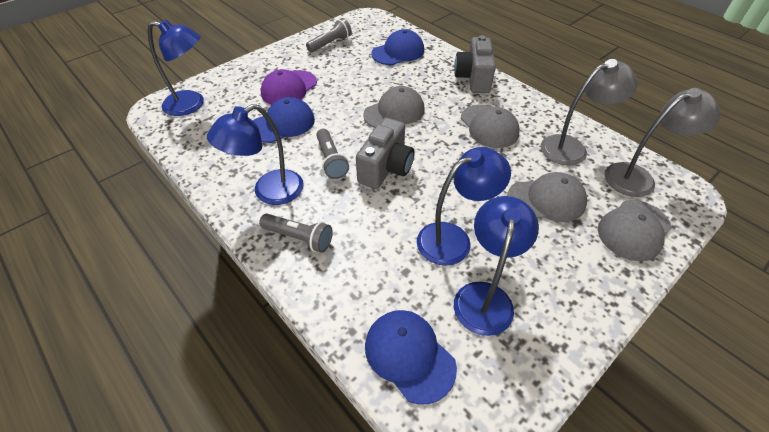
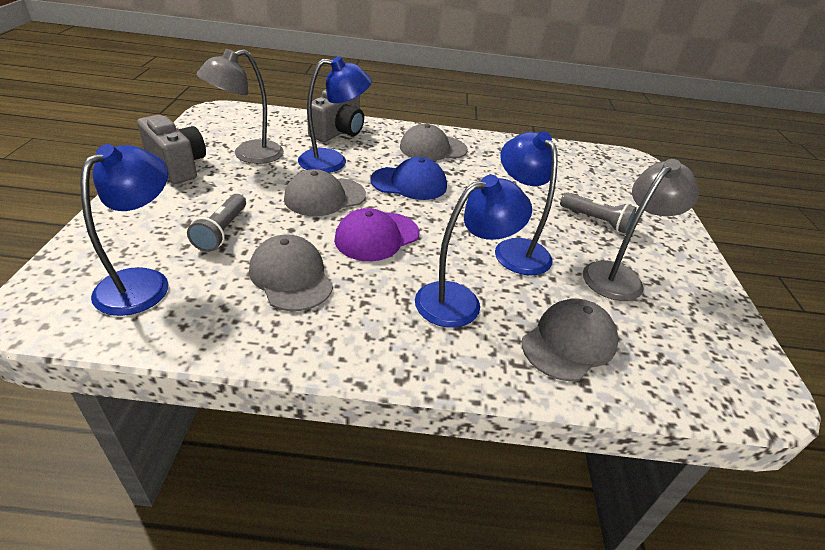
blue cap: 3 -> 1
grey flashlight: 3 -> 2

